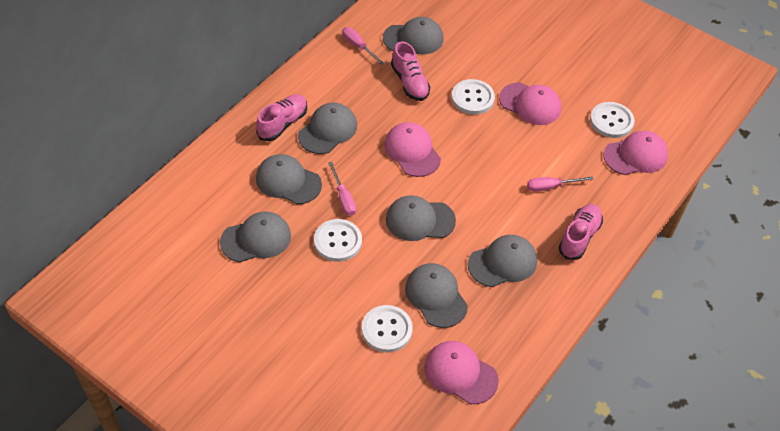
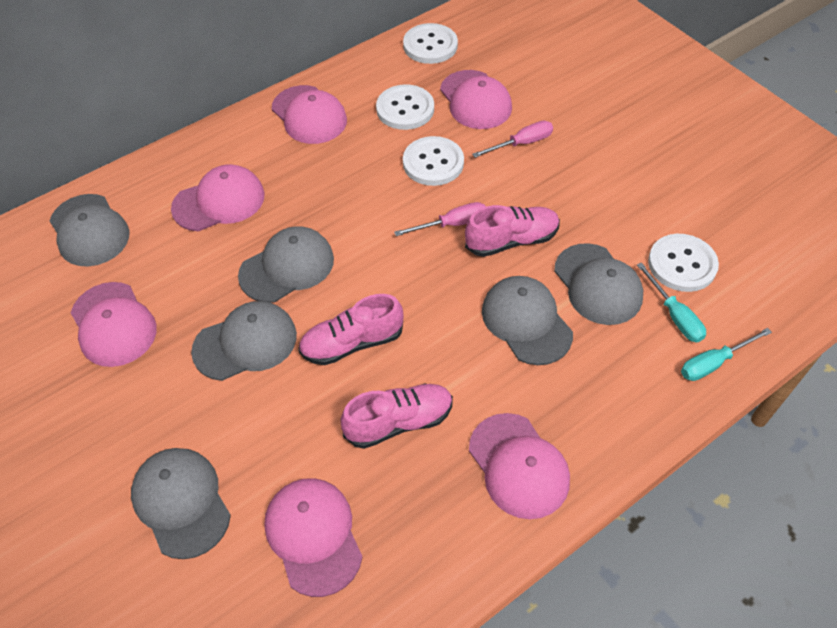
grey cap: 7 -> 6
pink cap: 4 -> 6
pink screwdriver: 3 -> 2
turquoise screwdriver: 0 -> 2

